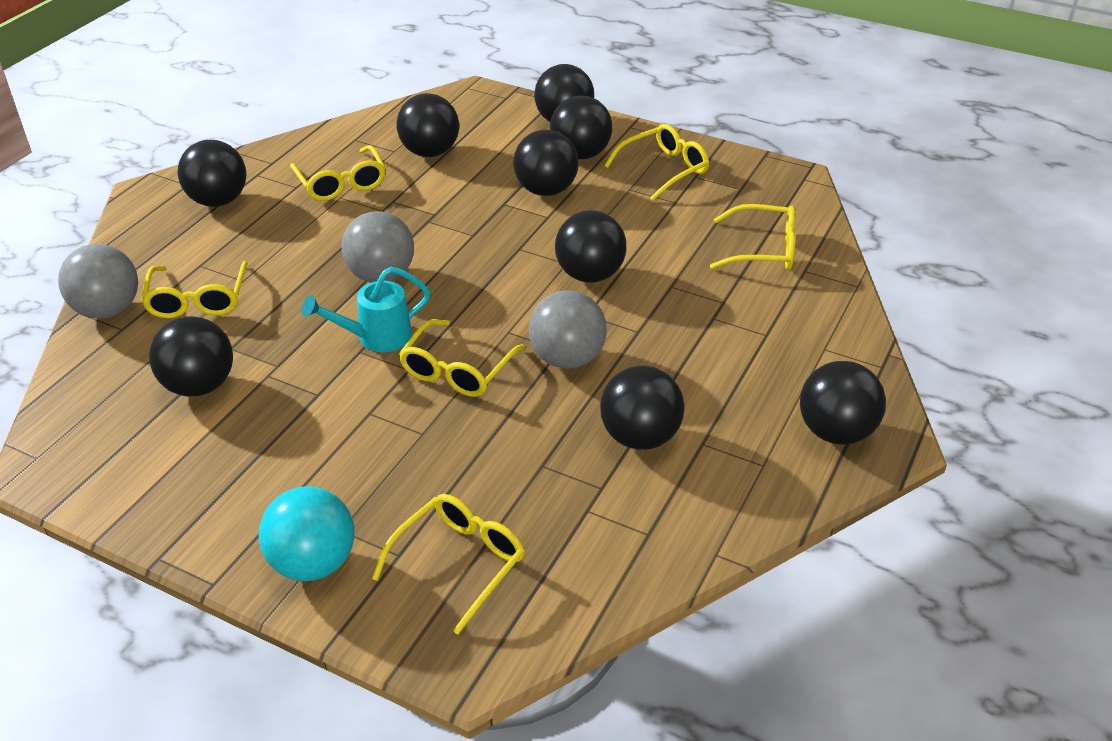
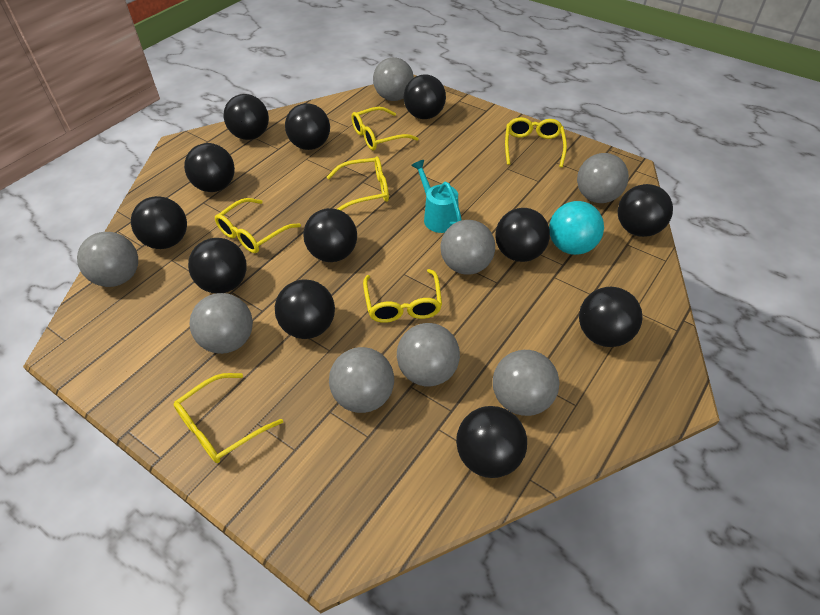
black ball: 9 -> 12
grey ball: 3 -> 8

